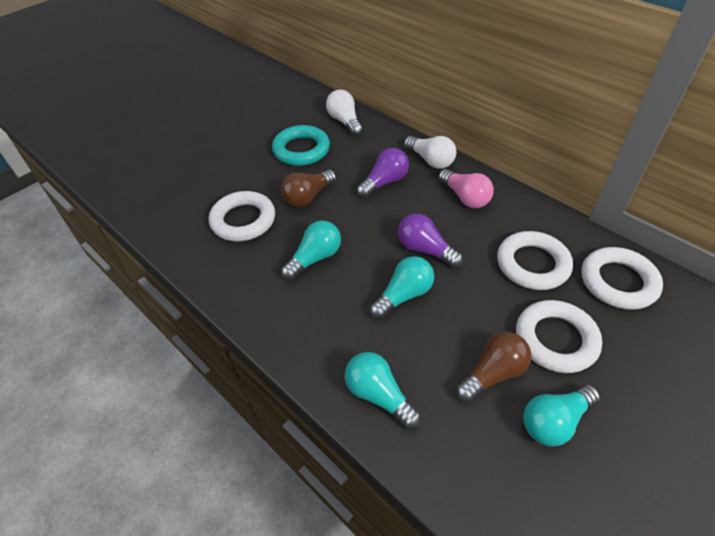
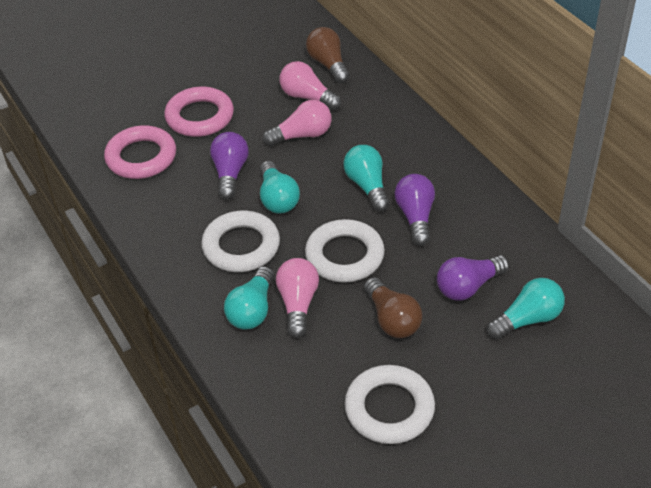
pink light bulb: 1 -> 3
pink ring: 0 -> 2
purple light bulb: 2 -> 3
turquoise ring: 1 -> 0
white light bulb: 2 -> 0
white ring: 4 -> 3

